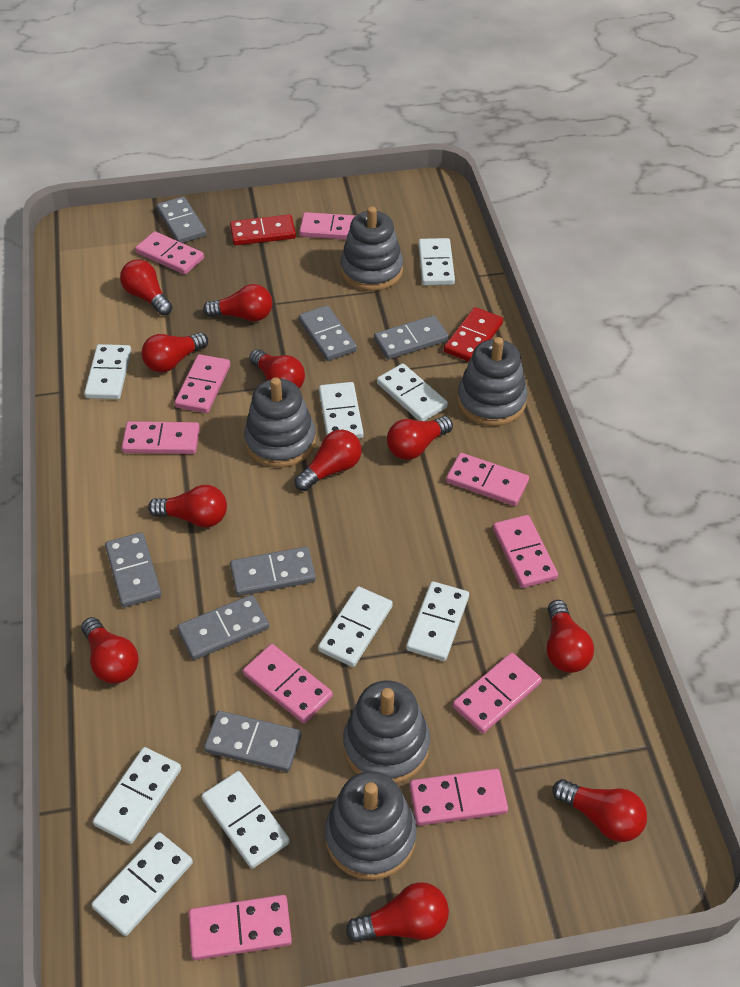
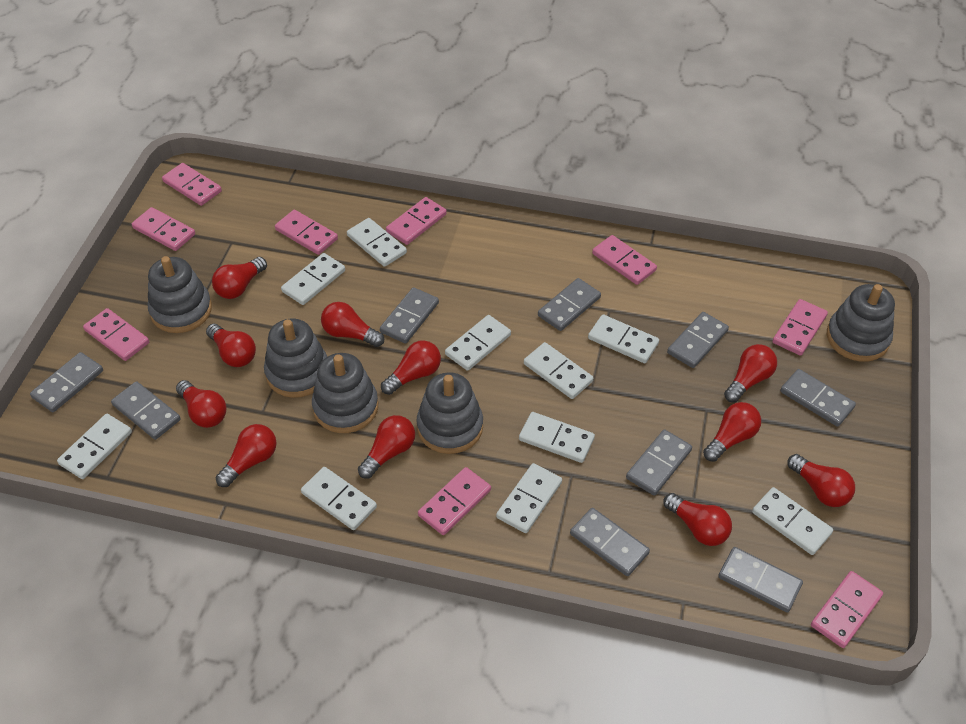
grey domino: 7 -> 9
pink domino: 10 -> 9
red domino: 2 -> 0
white domino: 9 -> 10

